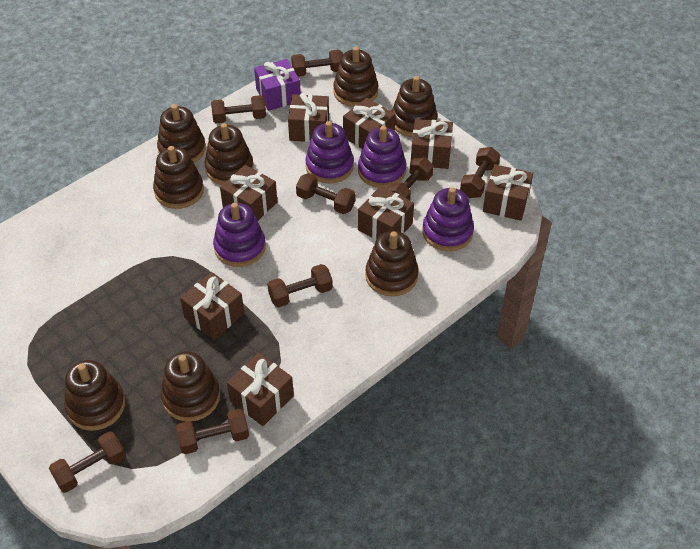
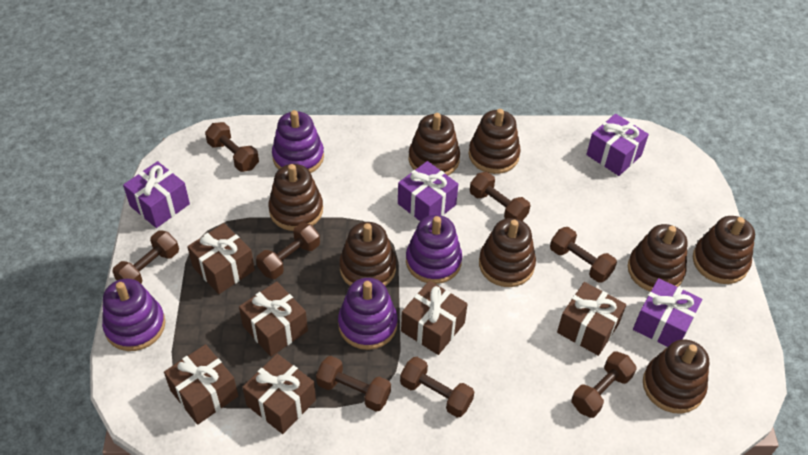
brown gift: 8 -> 6
purple gift: 1 -> 4

